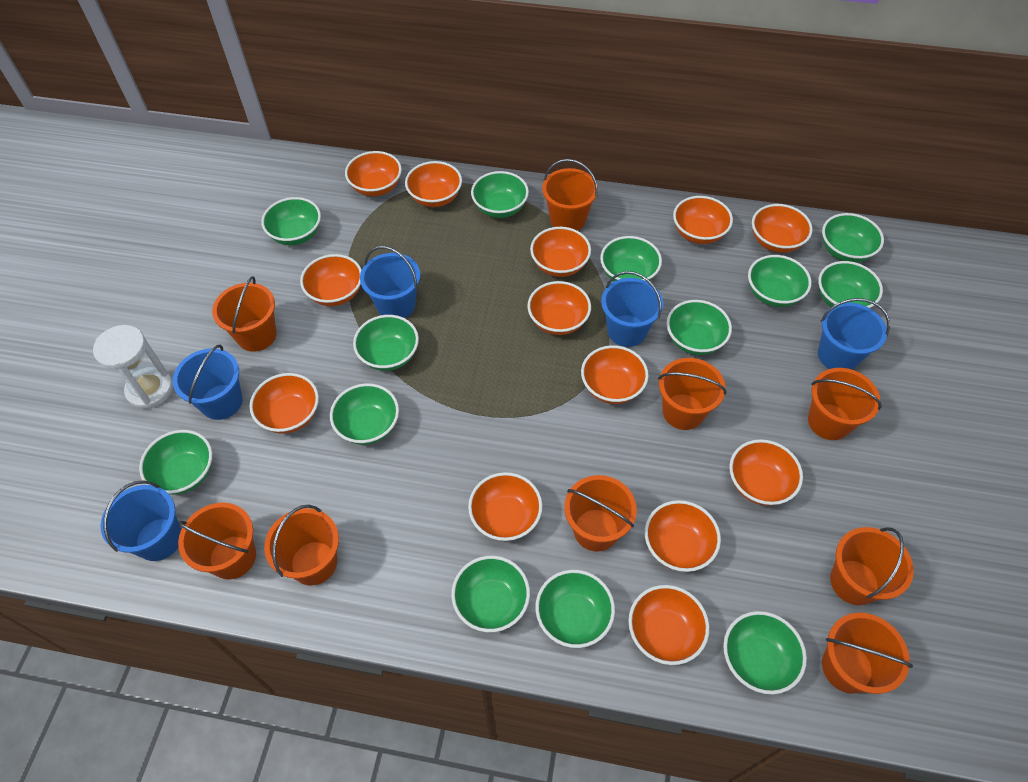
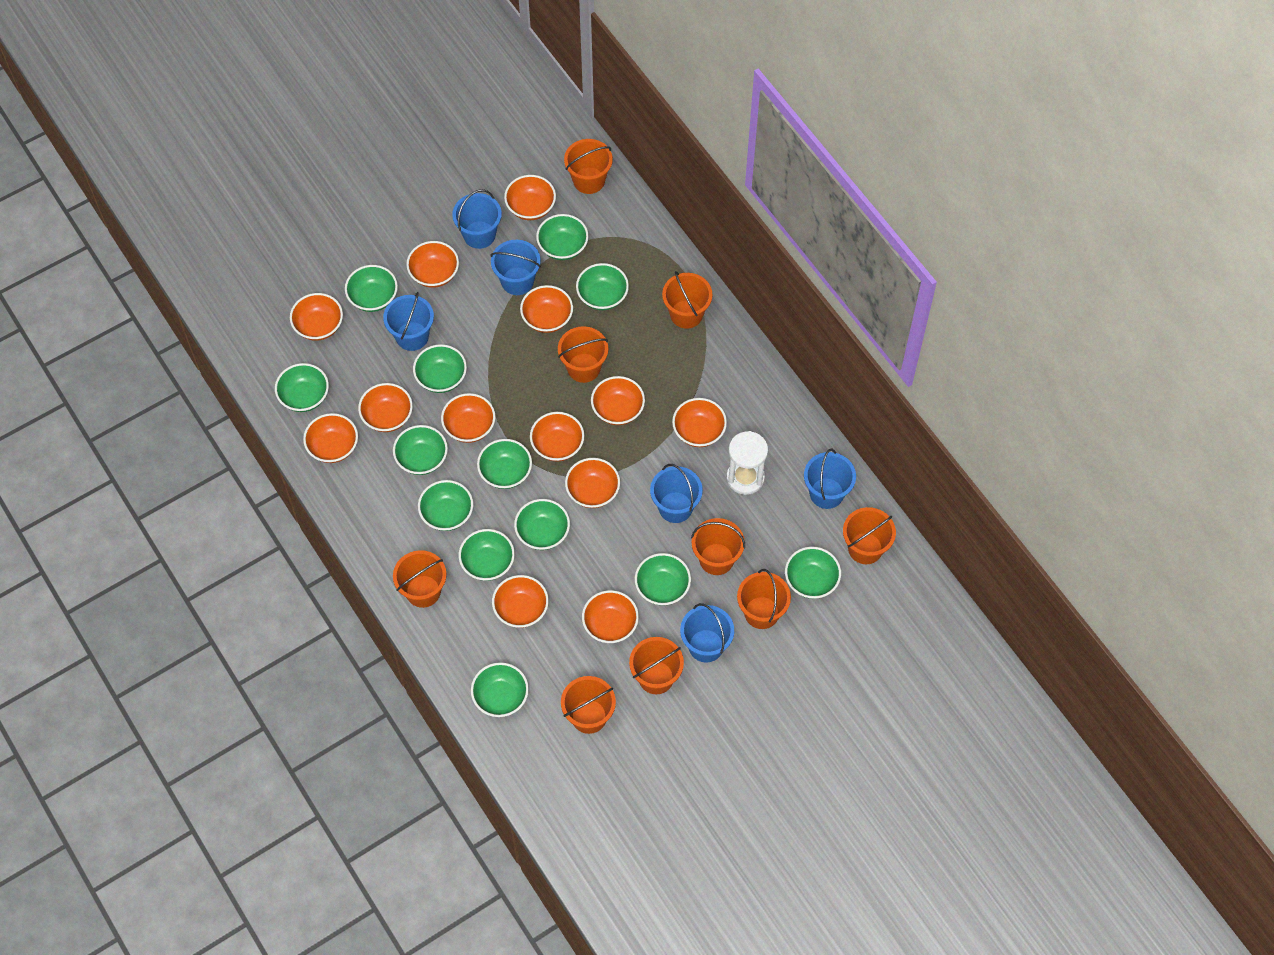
blue bucket: 5 -> 6

